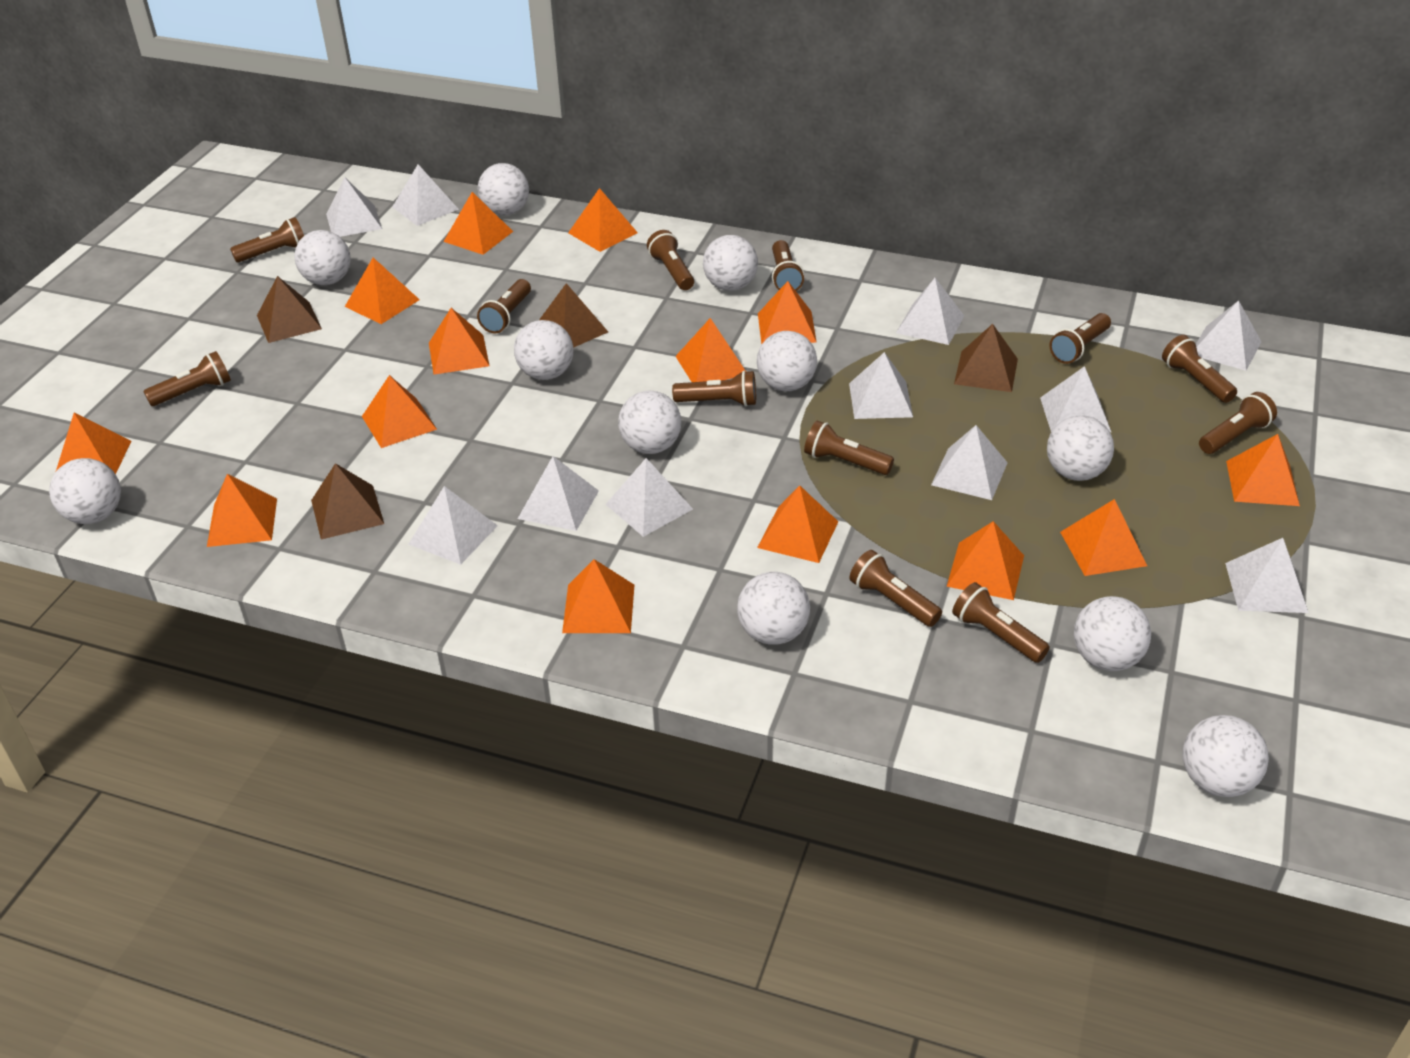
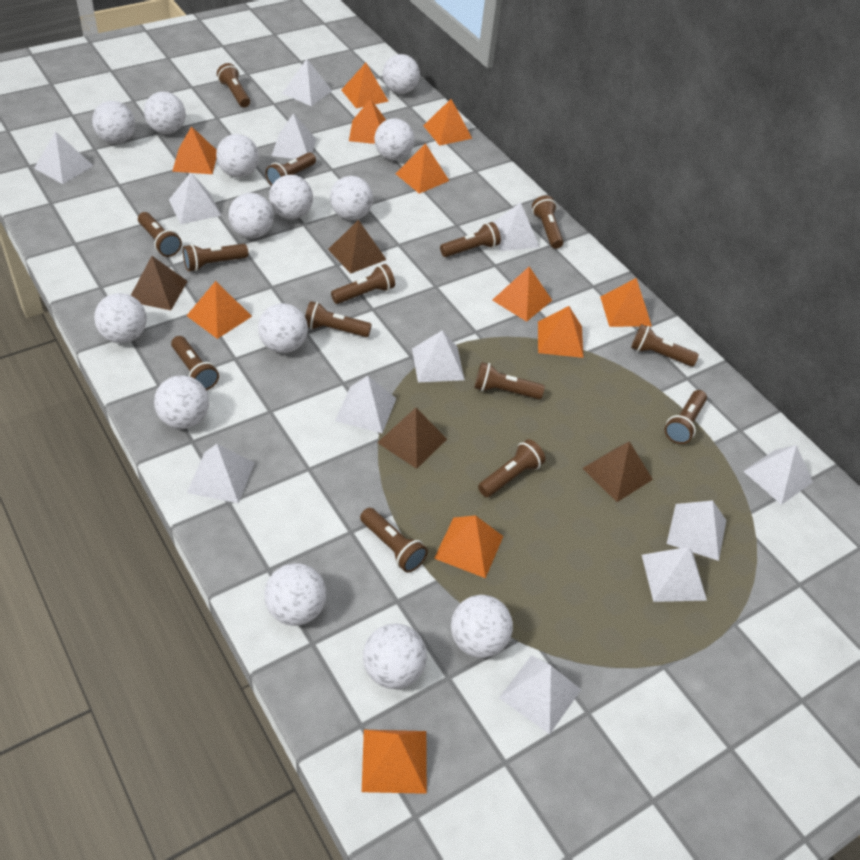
brown flashlight: 12 -> 14
orange pyramid: 14 -> 11
white ball: 11 -> 14
white pyramid: 11 -> 12

